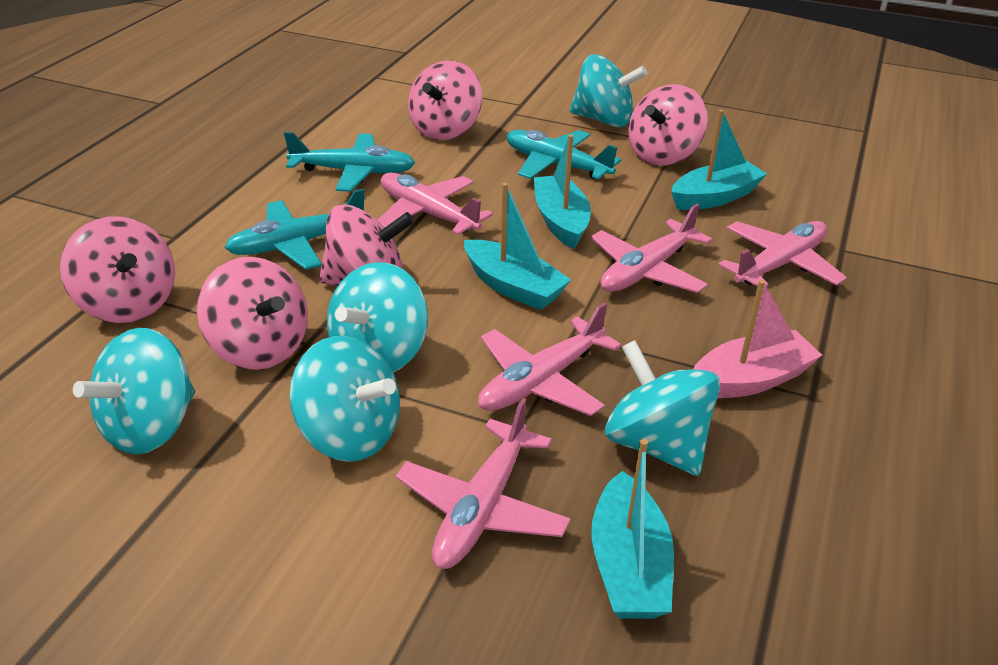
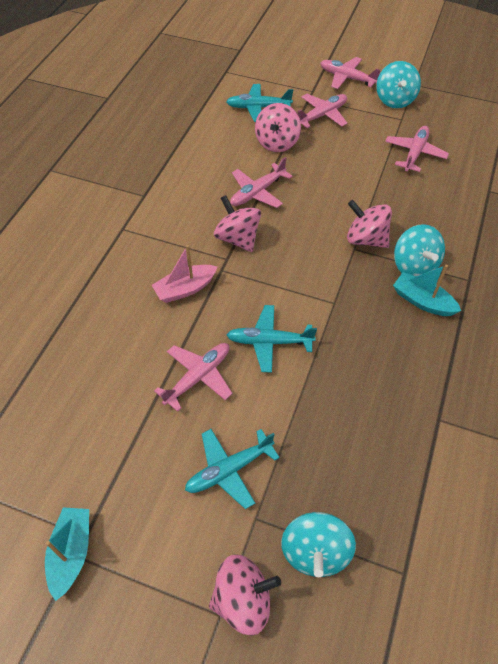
pink spinning top: 5 -> 4
turquoise boat: 4 -> 2
turquoise spinning top: 5 -> 3

